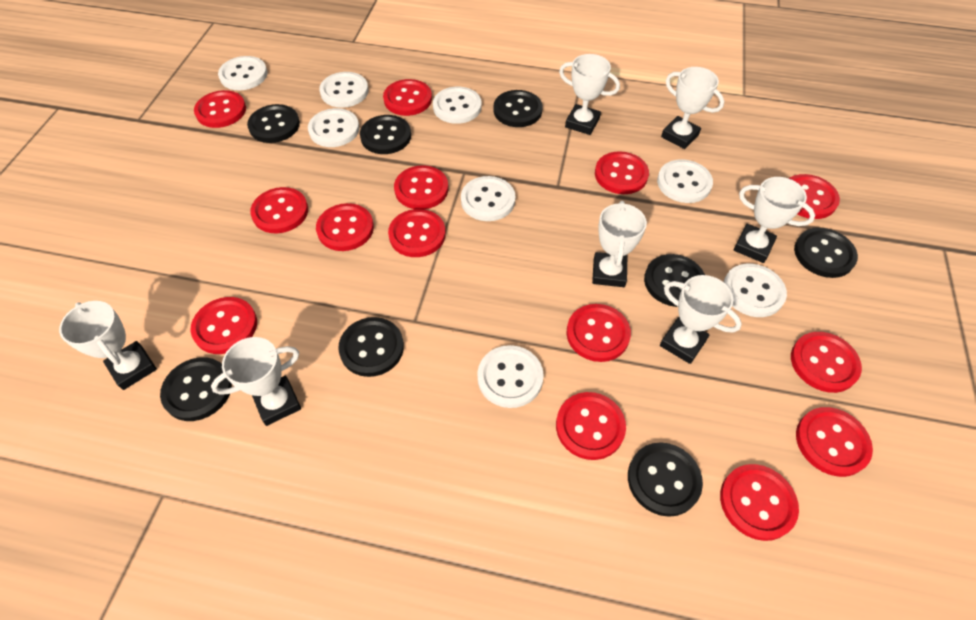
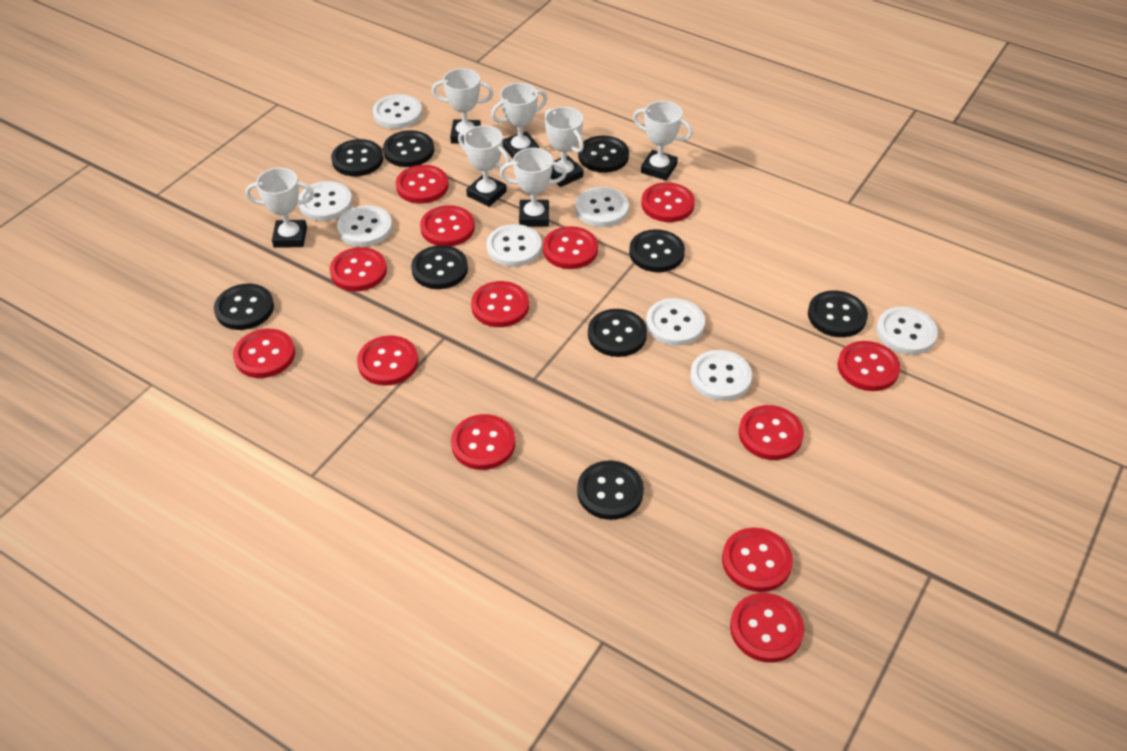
black button: 8 -> 9
red button: 14 -> 13

